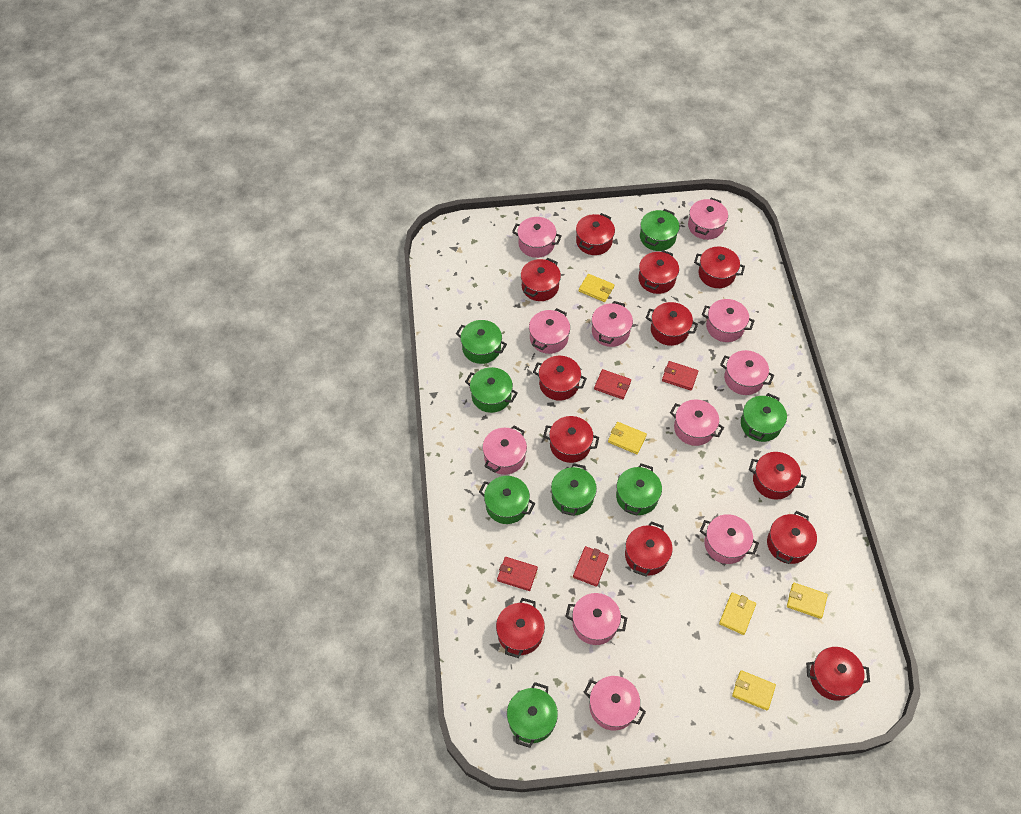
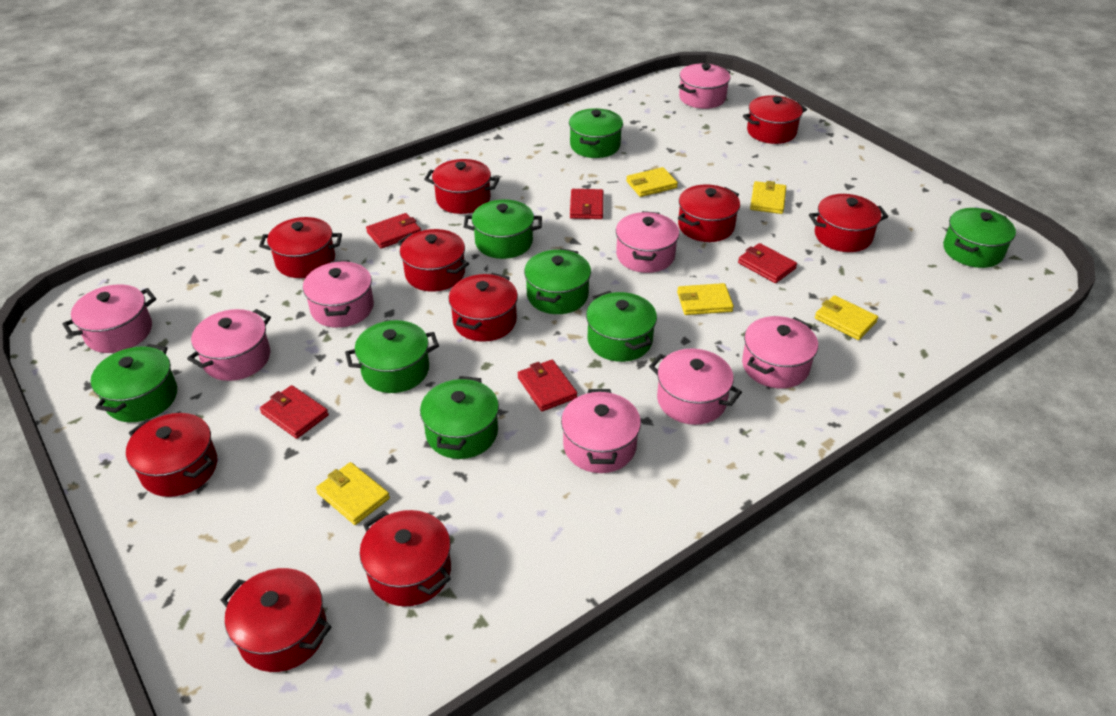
pink pot: 11 -> 8
red pot: 12 -> 10
red wallet: 4 -> 5

